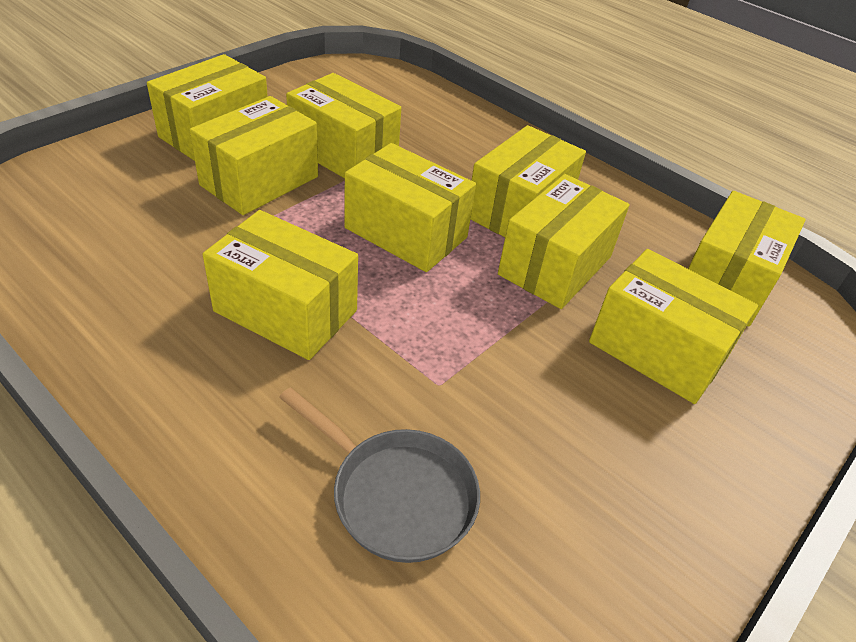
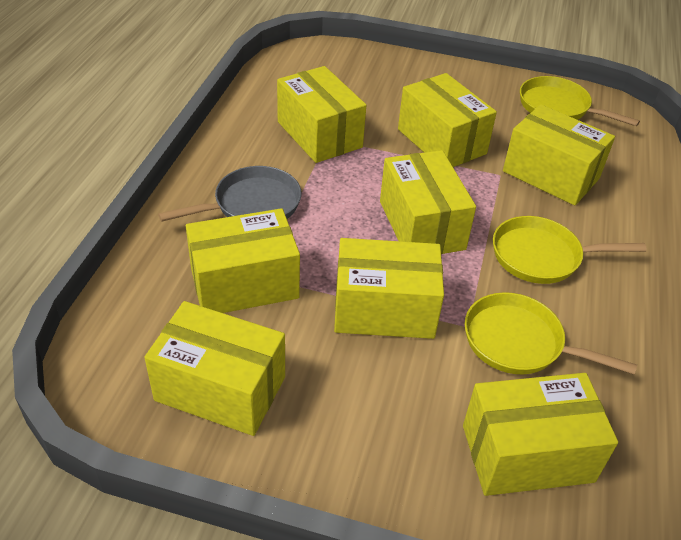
yellow box: 9 -> 8
yellow pan: 0 -> 3

